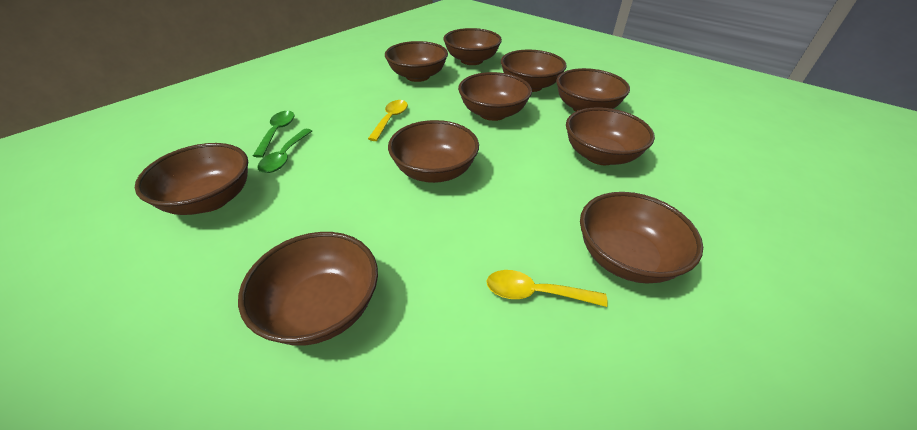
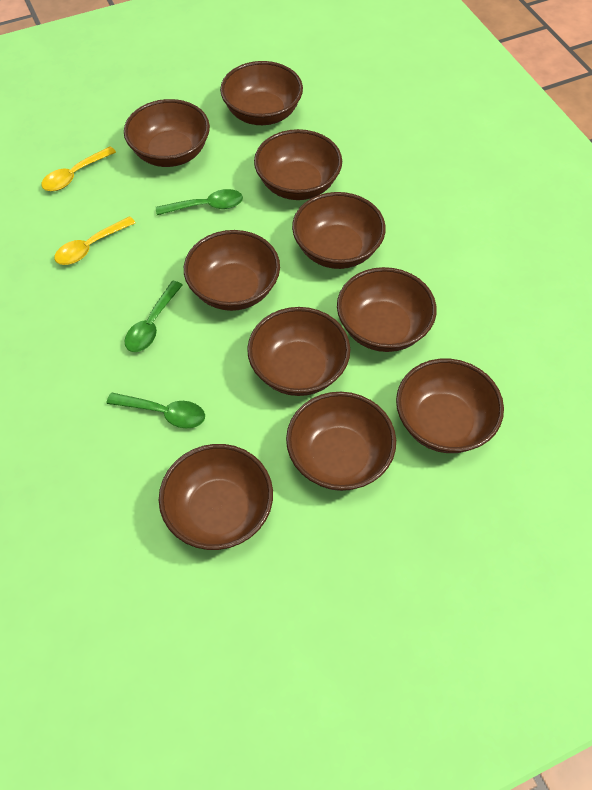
green spoon: 2 -> 3

